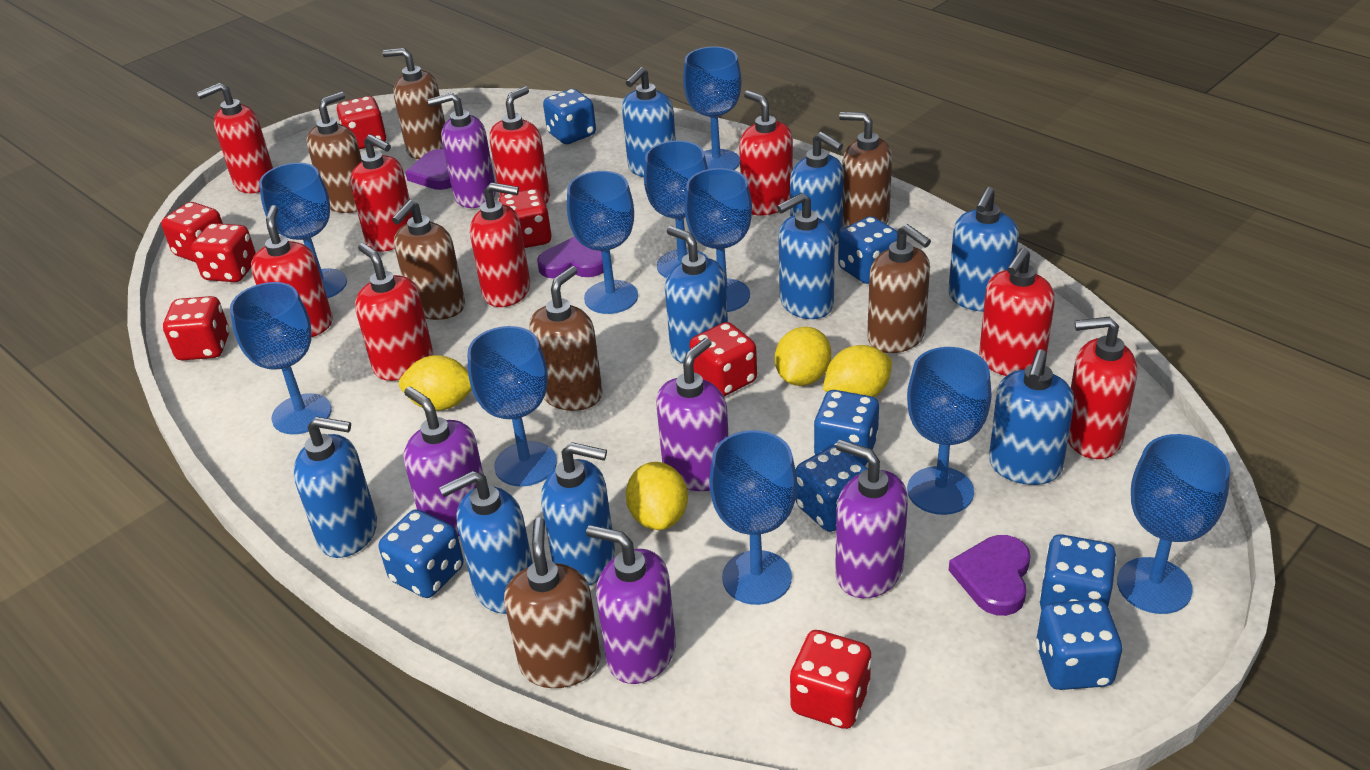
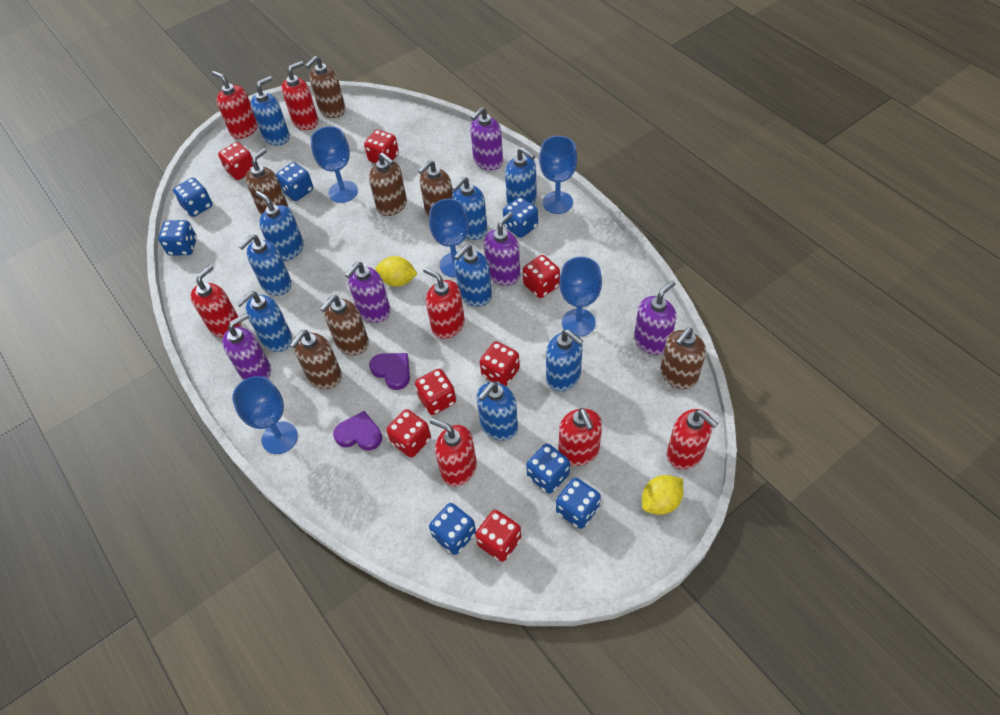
blue goblet: 10 -> 5
purple heart: 3 -> 2
red soap dispenser: 9 -> 7
yellow lemon: 4 -> 2

